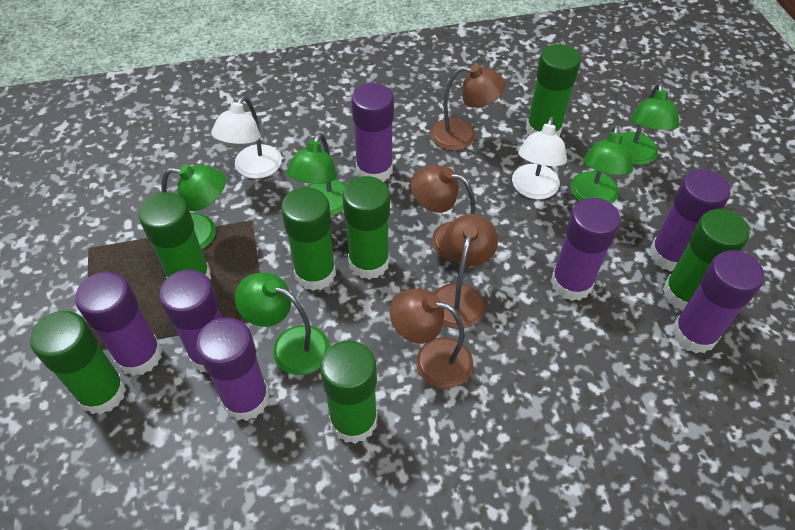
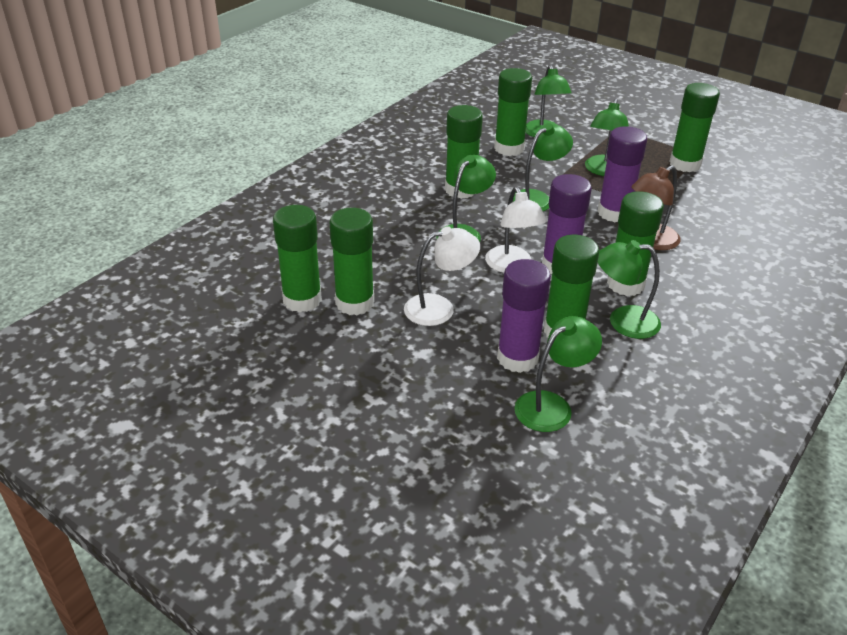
brown lamp: 4 -> 1
green lamp: 5 -> 6
purple glue stick: 7 -> 3

